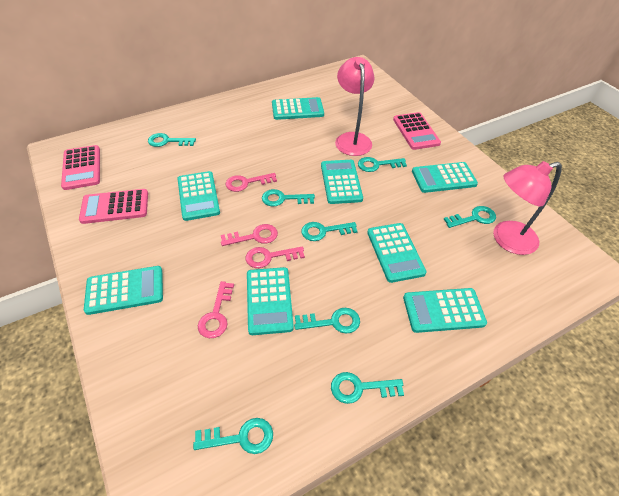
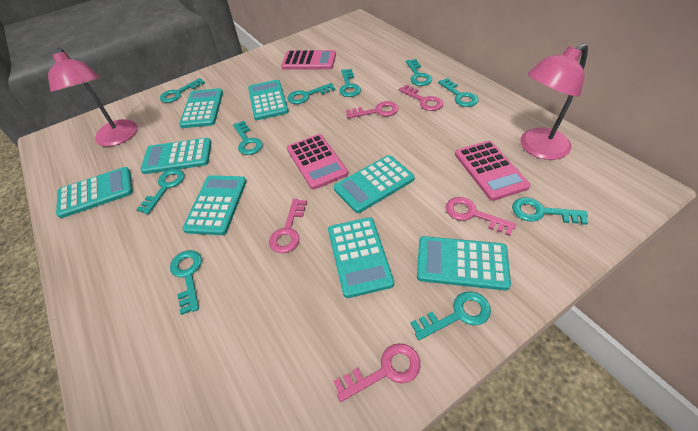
pink key: 4 -> 5
turquoise key: 8 -> 10

